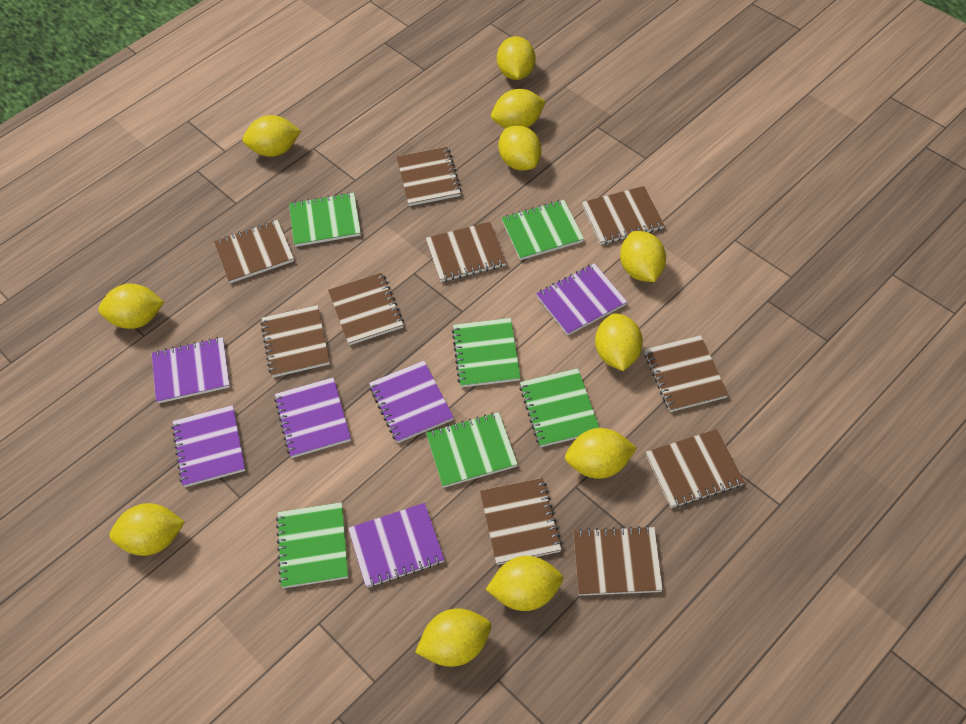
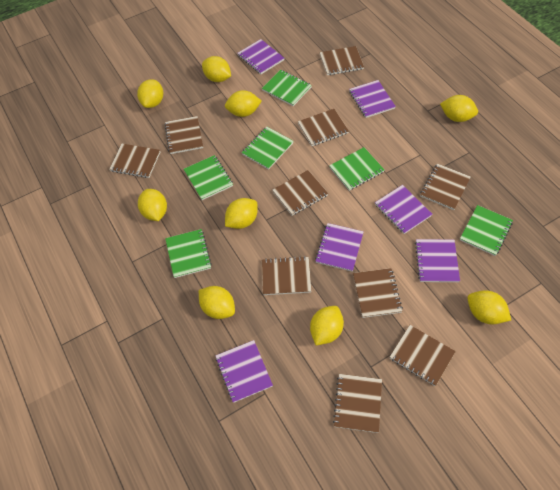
yellow lemon: 11 -> 9

